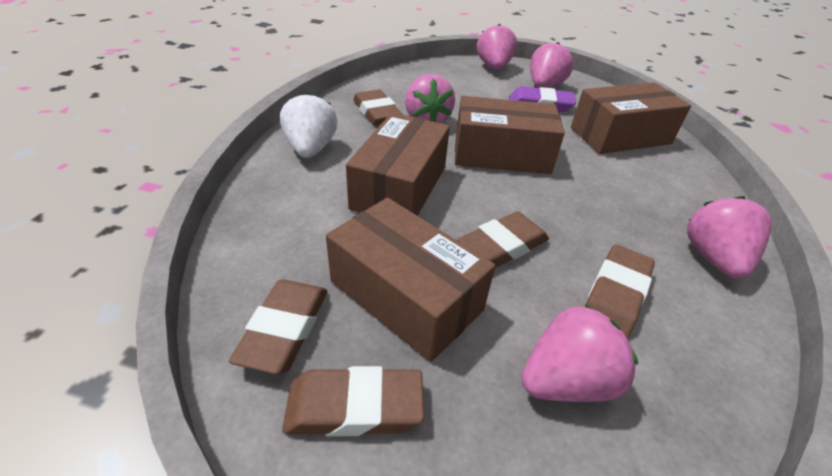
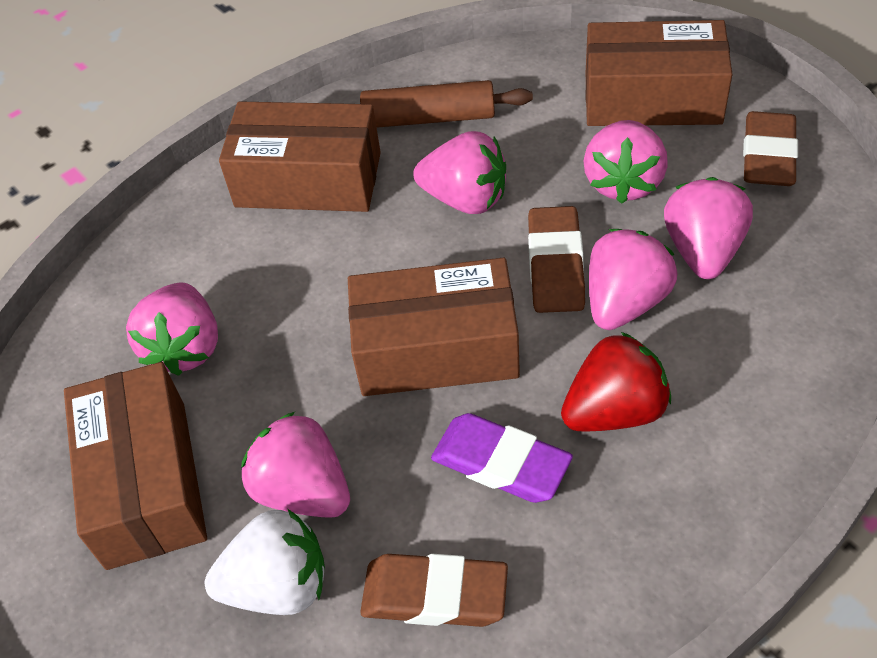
brown eraser: 5 -> 3
brown rolling pin: 0 -> 1
pink strawberry: 5 -> 6
red strawberry: 0 -> 1

